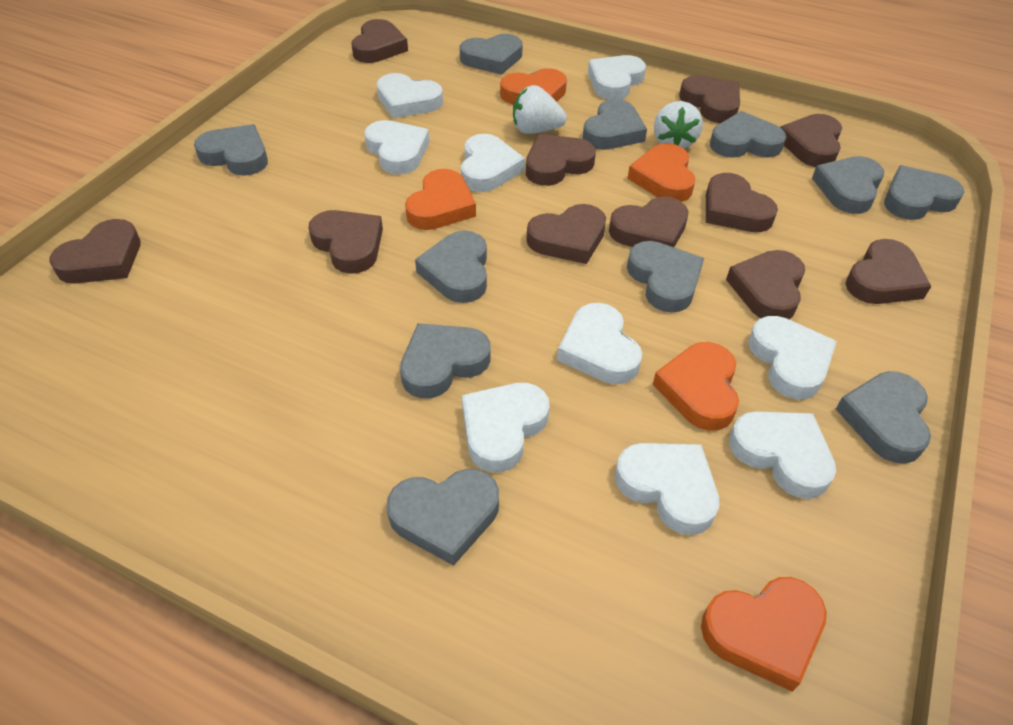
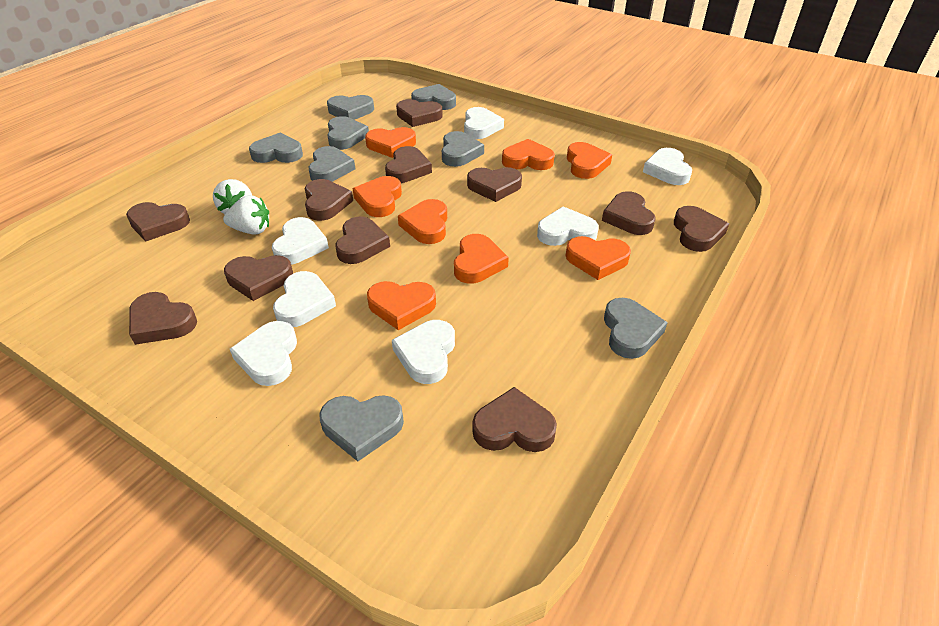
grey heart: 11 -> 8
orange heart: 5 -> 8
white heart: 9 -> 7

